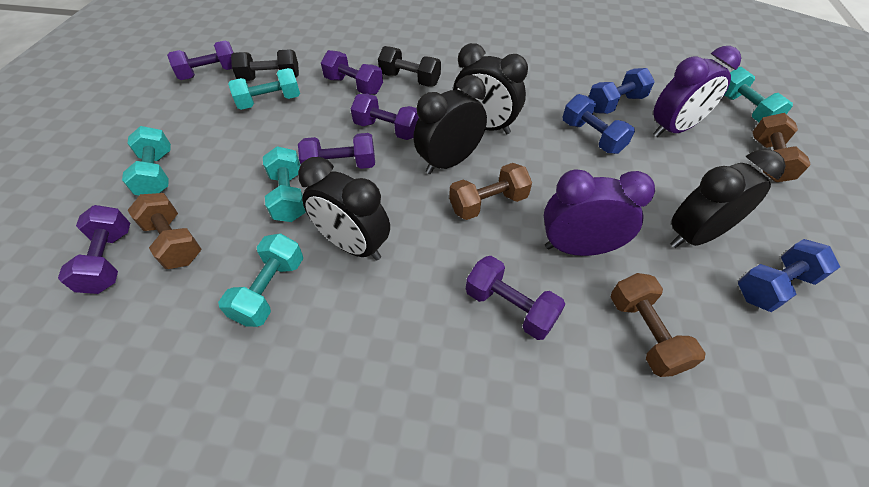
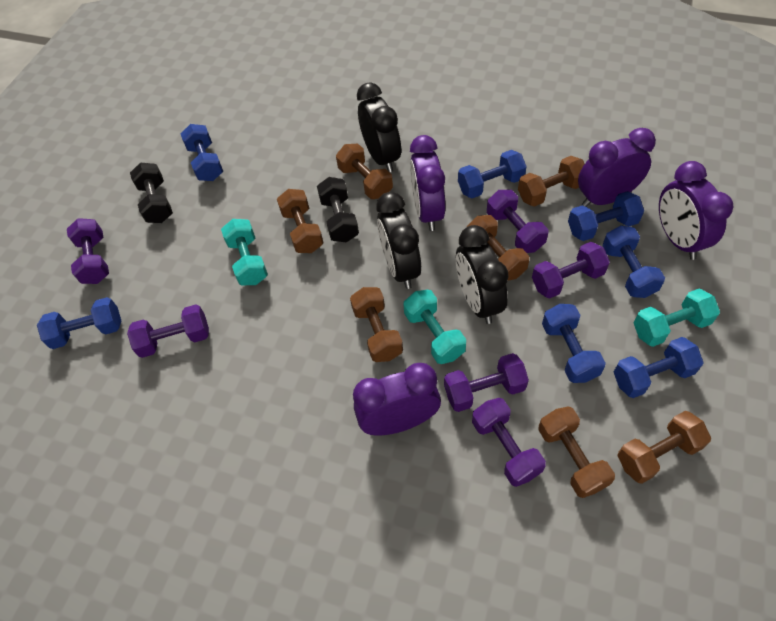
black clock: 4 -> 3
blue dumbbell: 3 -> 7
brown dumbbell: 4 -> 7
purple clock: 2 -> 4
turquoise dumbbell: 5 -> 3

